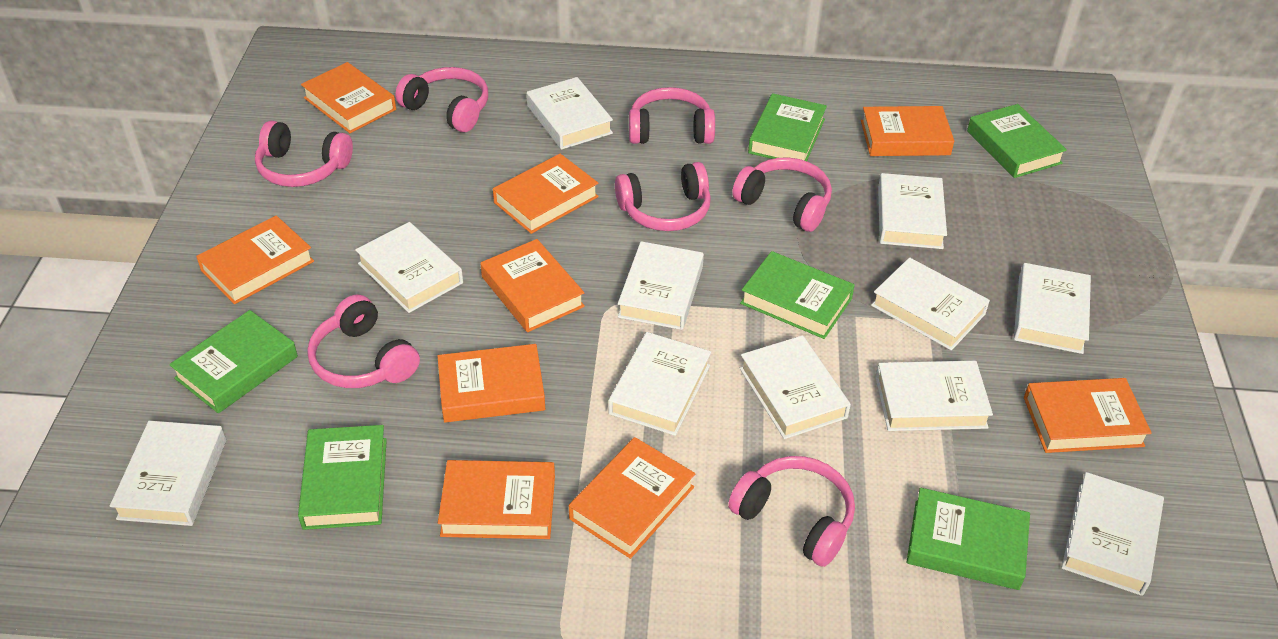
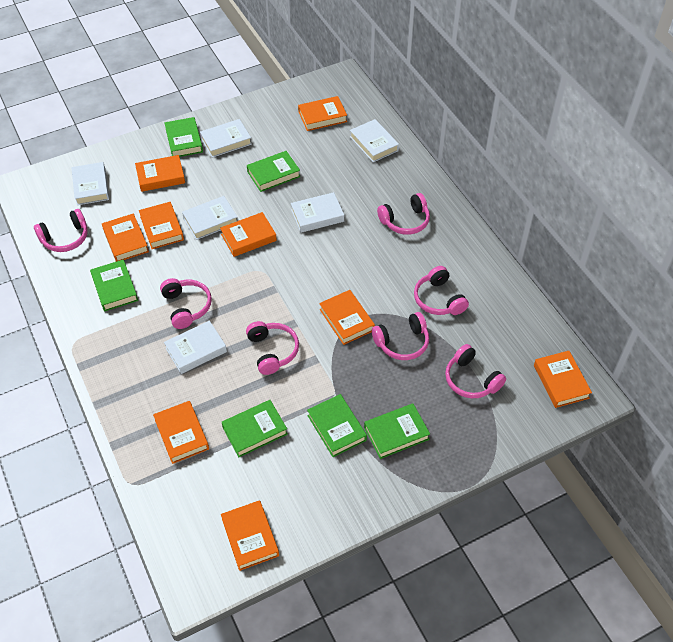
white book: 11 -> 6

